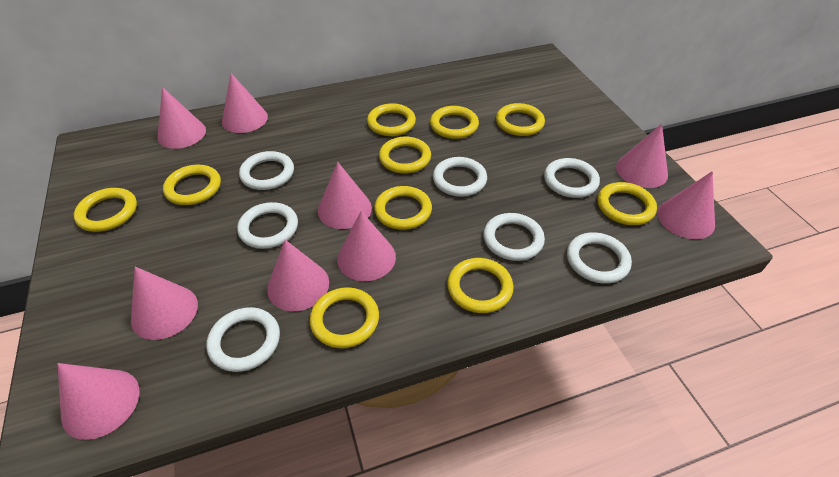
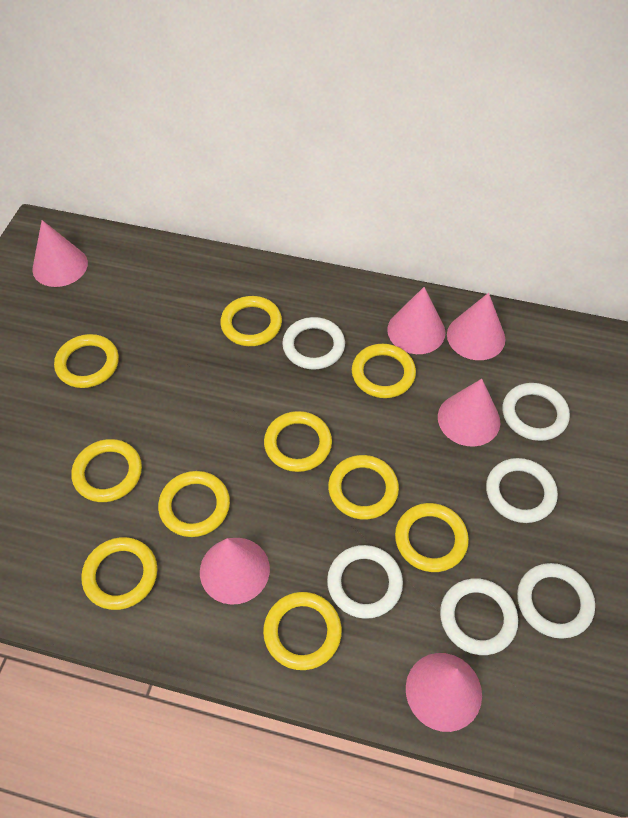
pink cone: 9 -> 6
white ring: 7 -> 6

